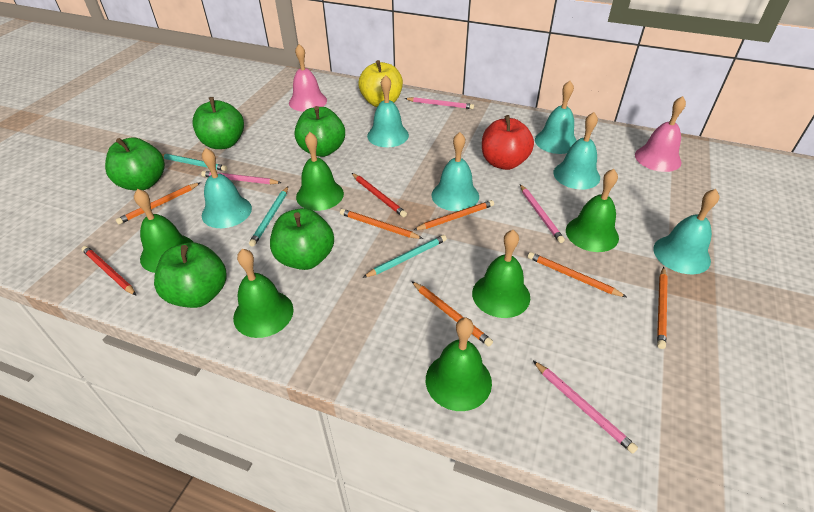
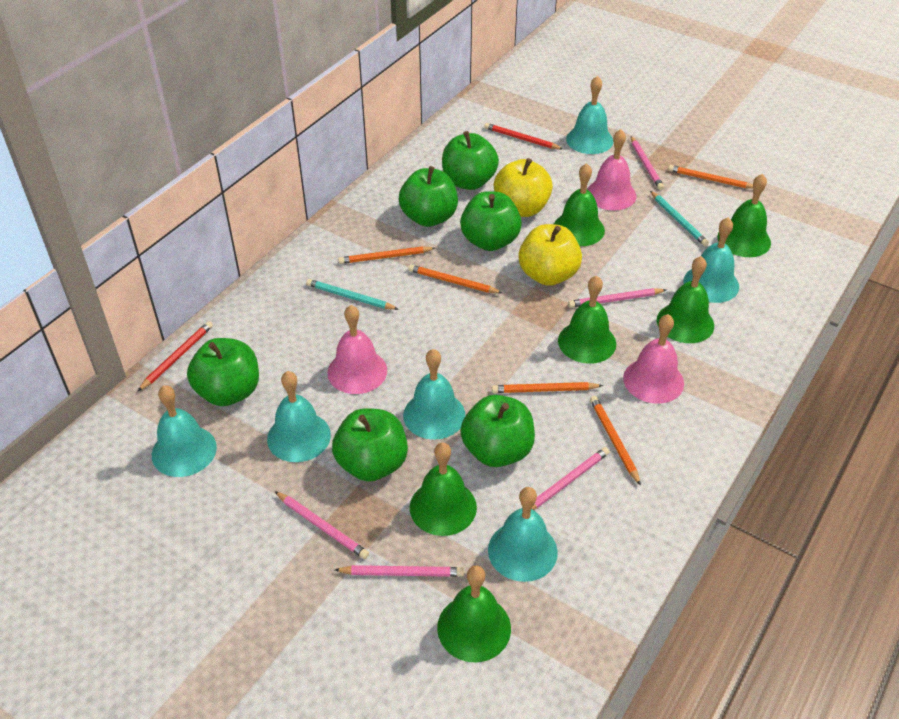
green apple: 5 -> 6
orange pencil: 6 -> 5
pink bell: 2 -> 3
pink pencil: 4 -> 5
red apple: 1 -> 0
turquoise pencil: 3 -> 2
yellow apple: 1 -> 2

